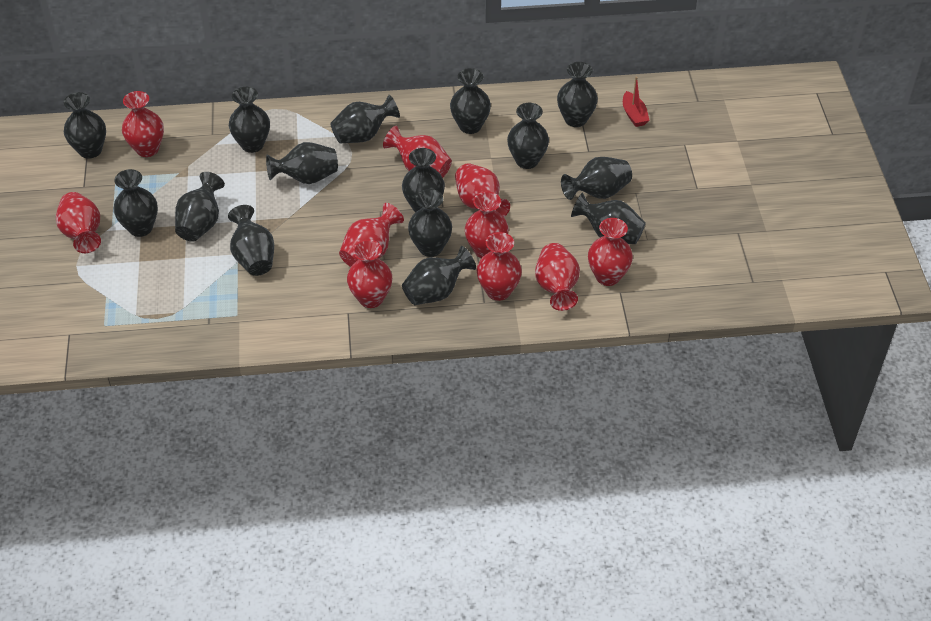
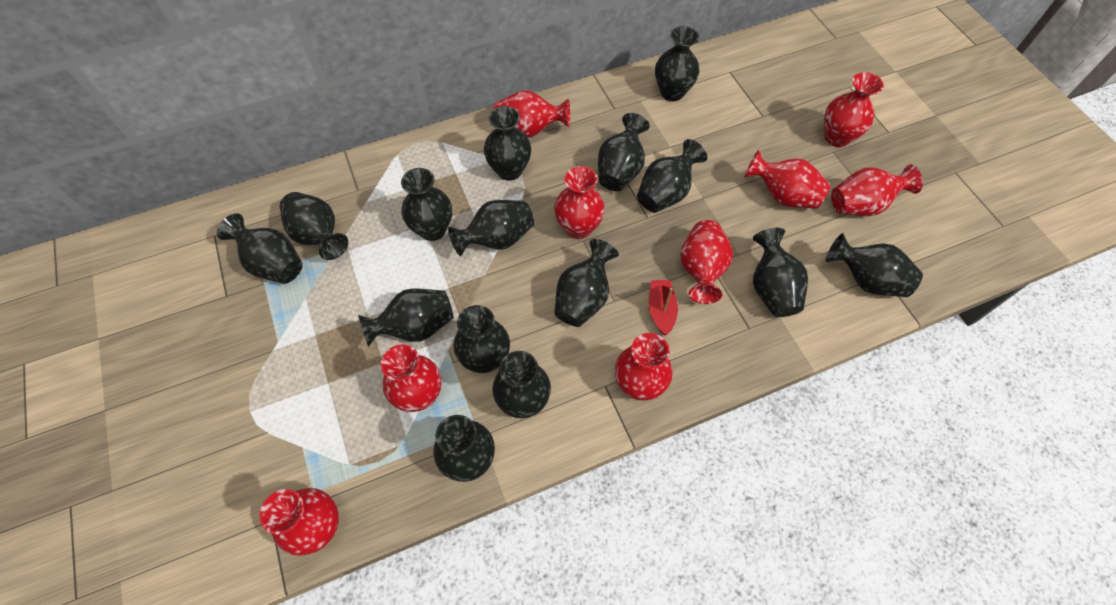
red vase: 10 -> 9

